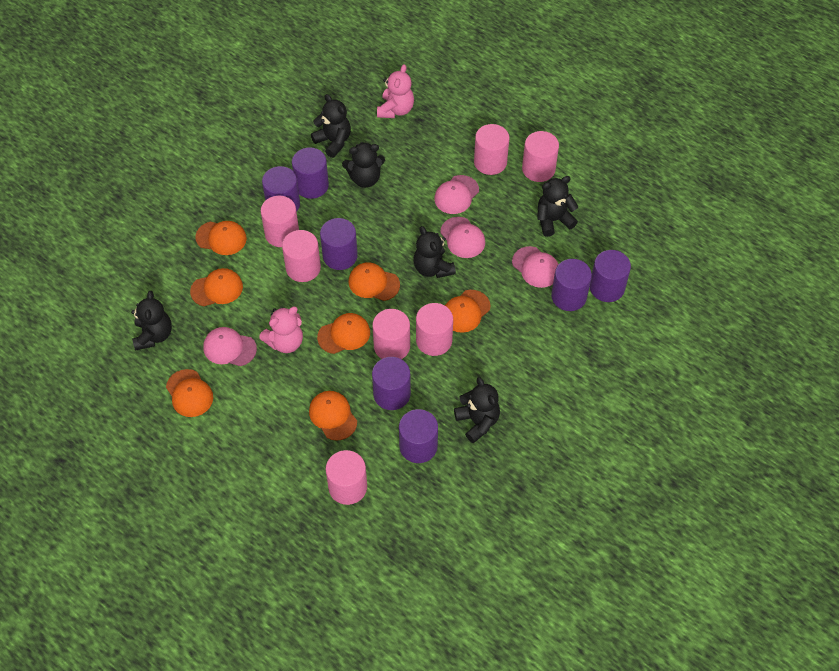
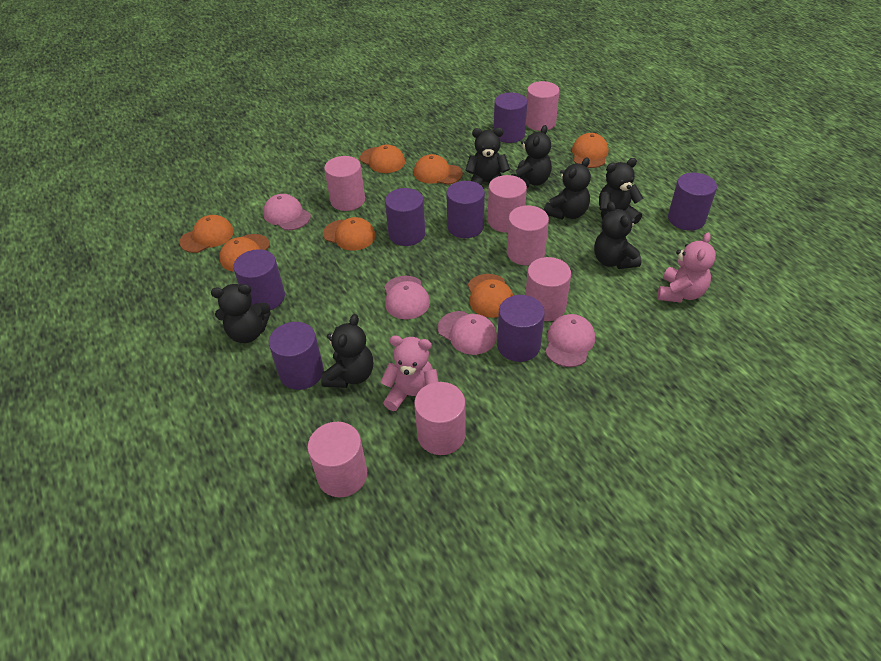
black teddy bear: 6 -> 7

